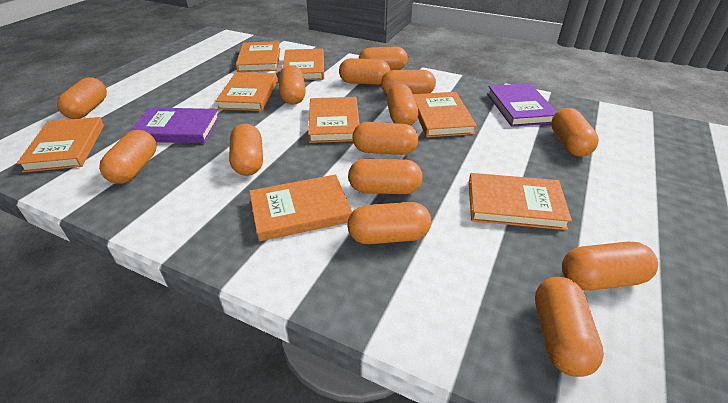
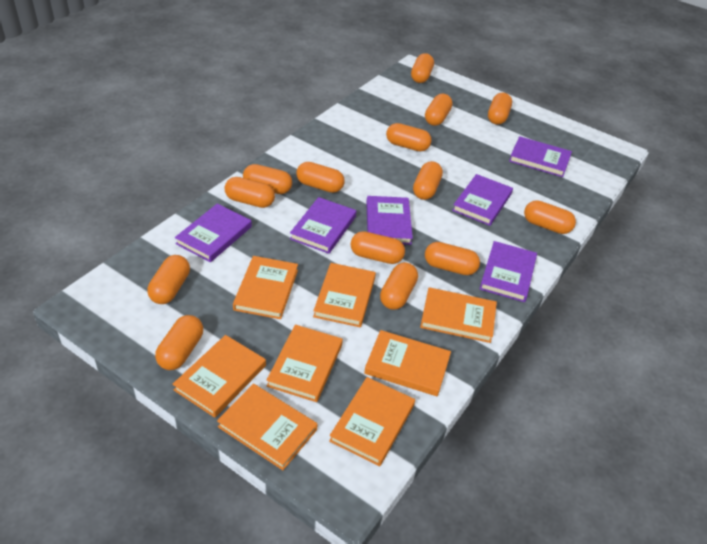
purple book: 2 -> 6

